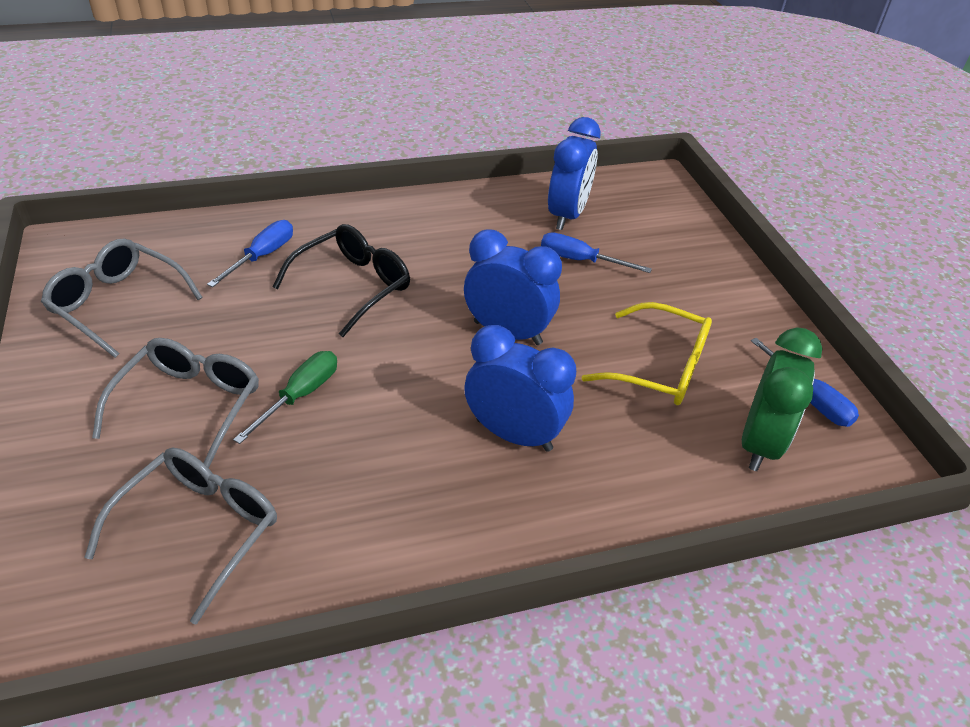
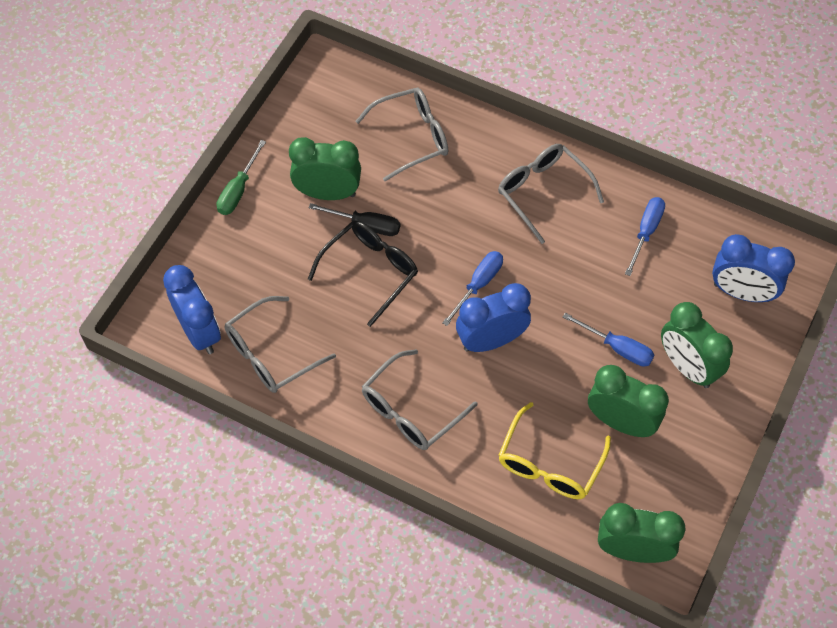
black screwdriver: 0 -> 1
green clock: 1 -> 4
grey glasses: 3 -> 4

